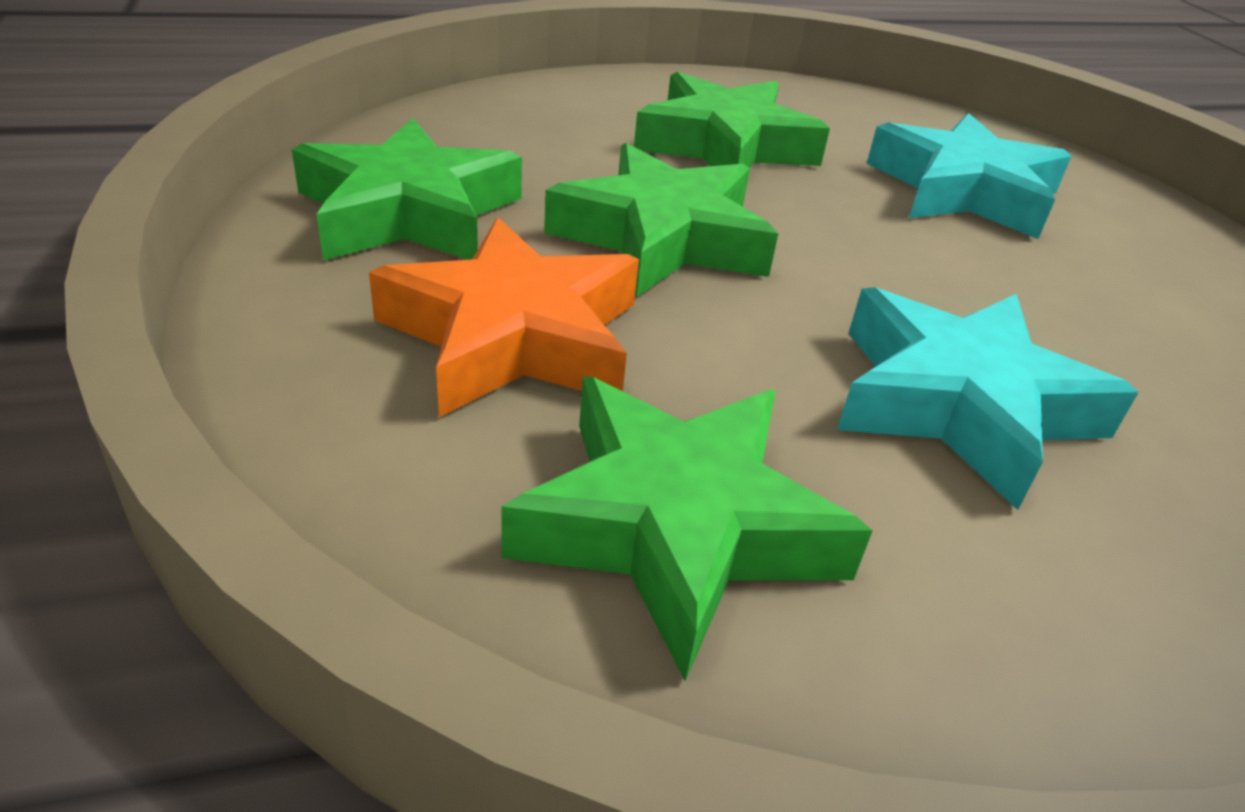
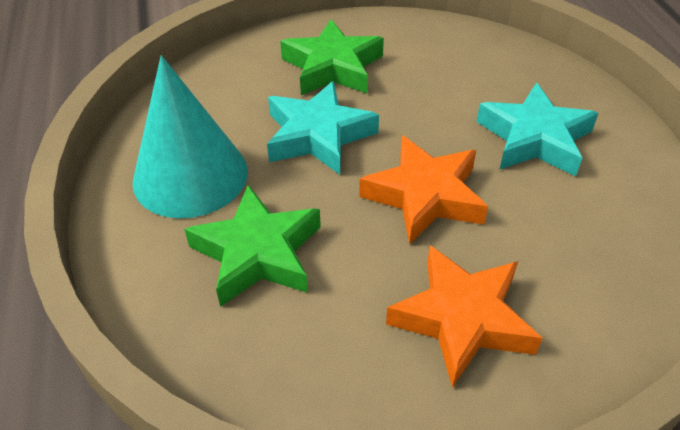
green star: 4 -> 2
orange star: 1 -> 2
turquoise cone: 0 -> 1

